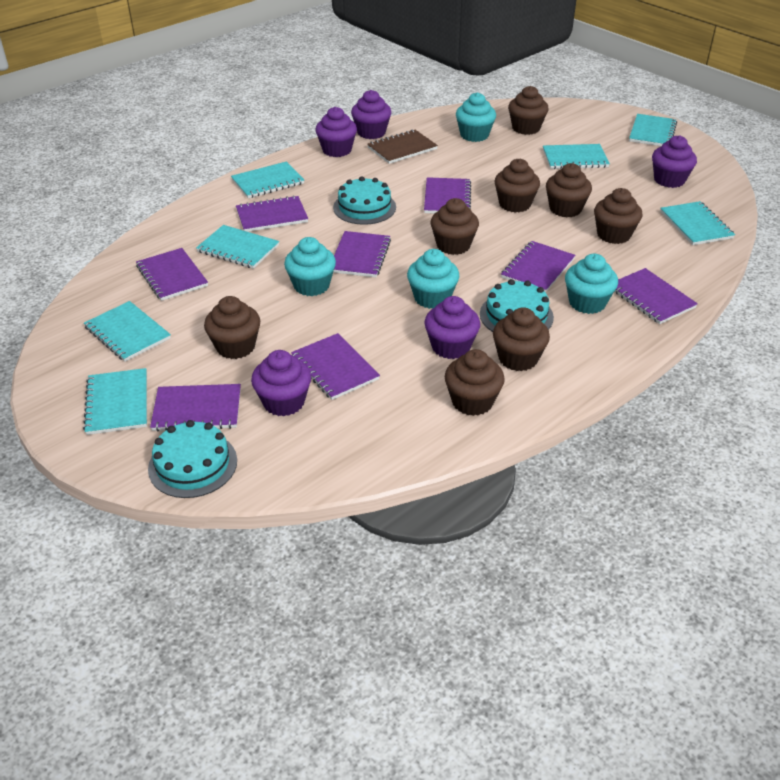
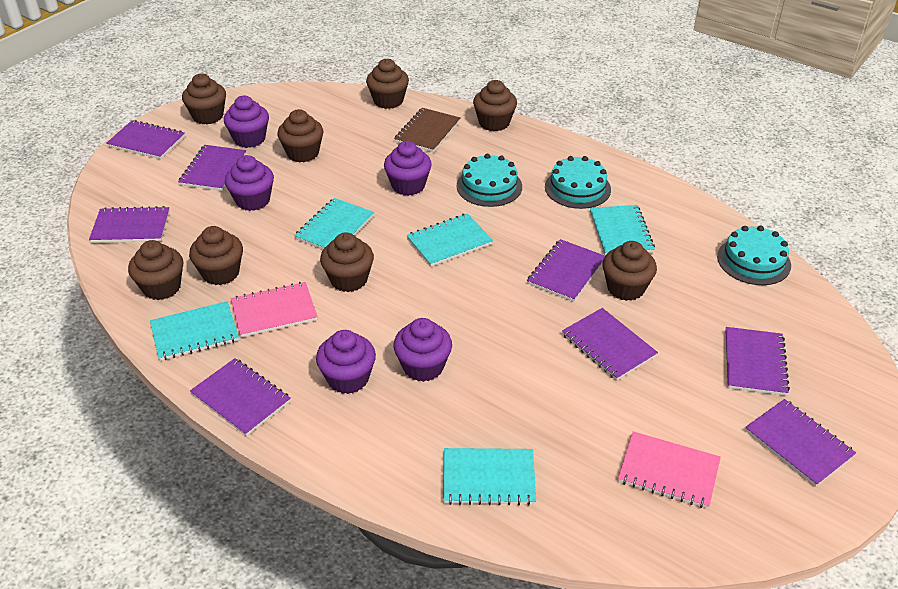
pink notebook: 0 -> 2
turquoise cupcake: 4 -> 0
turquoise notebook: 7 -> 5

